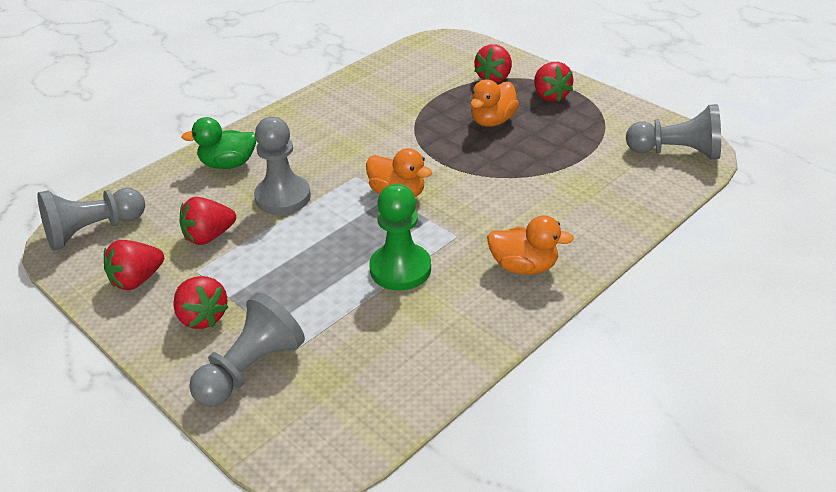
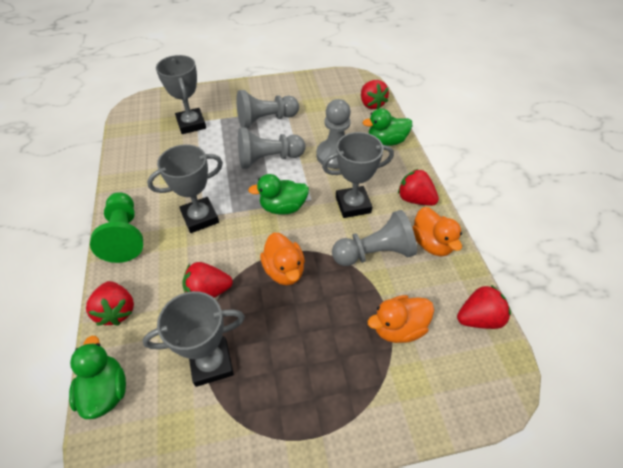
green duck: 1 -> 3
grey trophy: 0 -> 4

